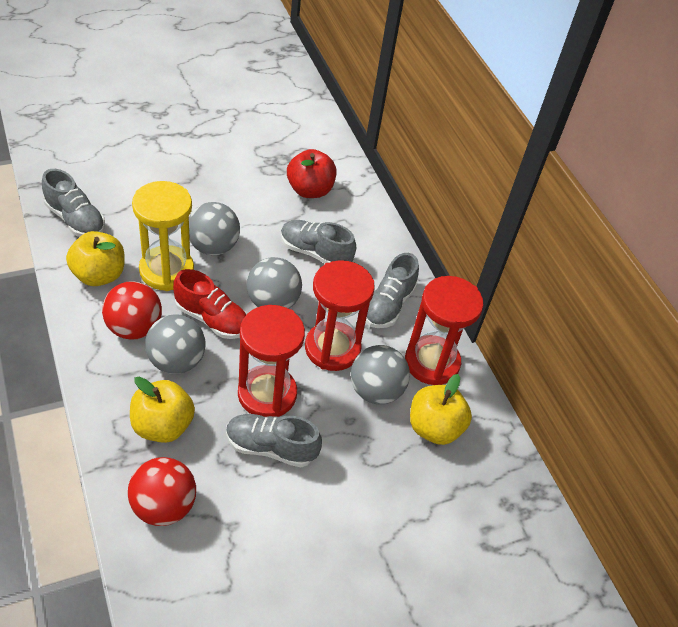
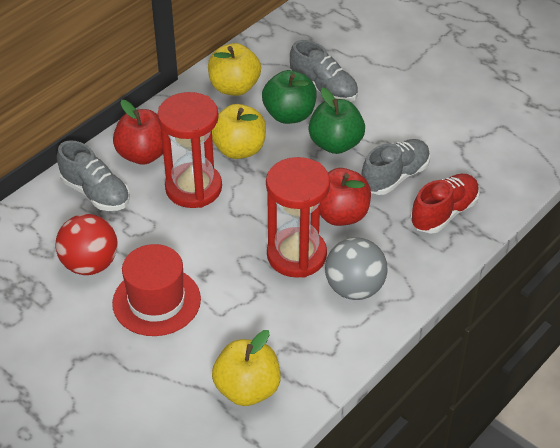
green apple: 0 -> 2
grey ball: 4 -> 1
grey shoe: 4 -> 3
red apple: 1 -> 2
red ball: 2 -> 1
red hat: 0 -> 1
red hourglass: 3 -> 2
yellow hourglass: 1 -> 0

